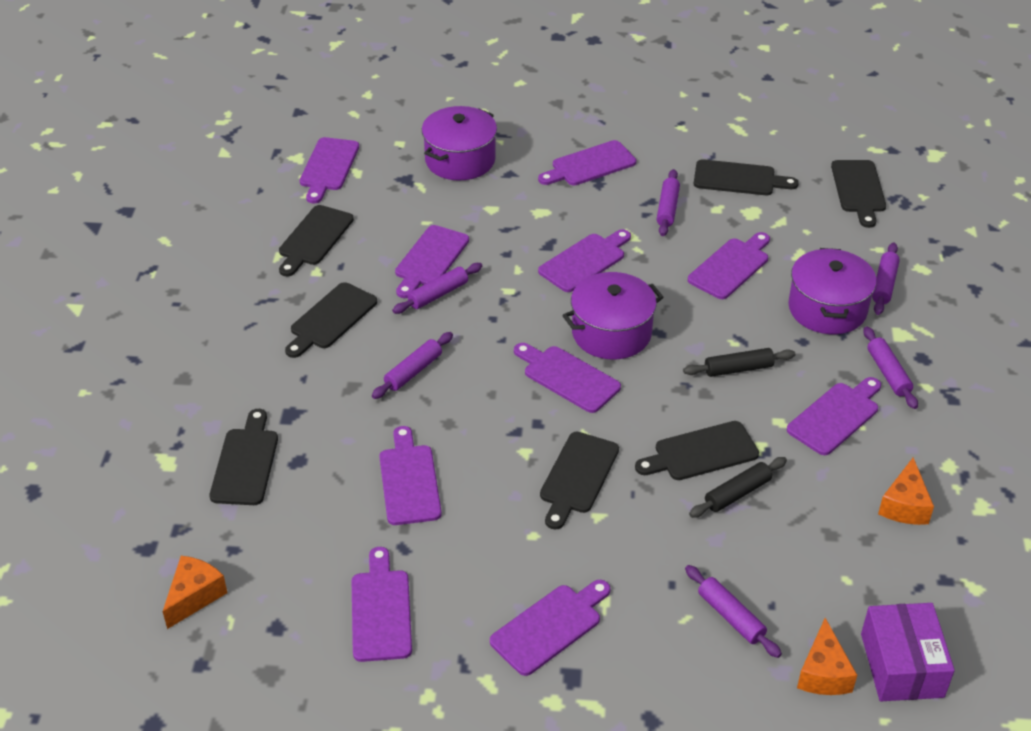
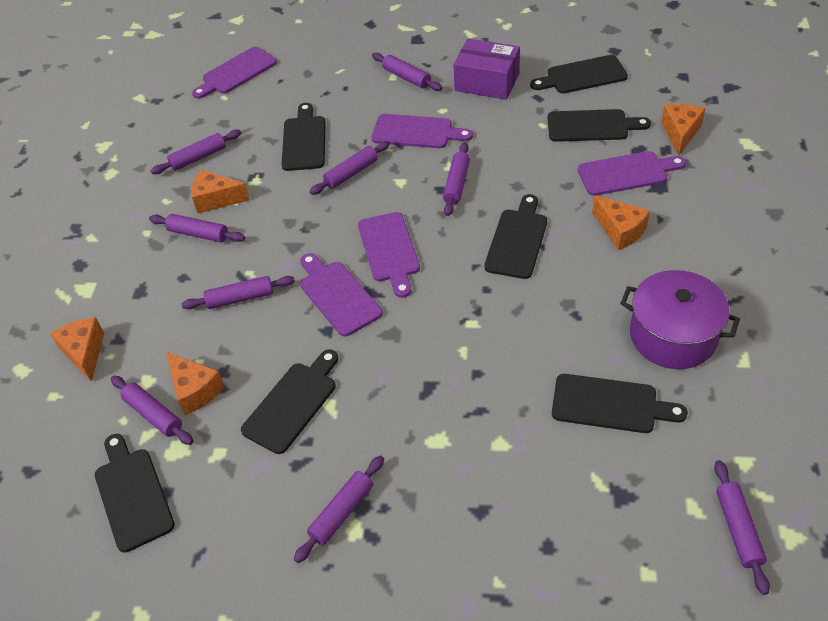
black rolling pin: 2 -> 0
orange cheese: 3 -> 5
purple cutting board: 10 -> 5
purple pot: 3 -> 1
purple rolling pin: 6 -> 9

